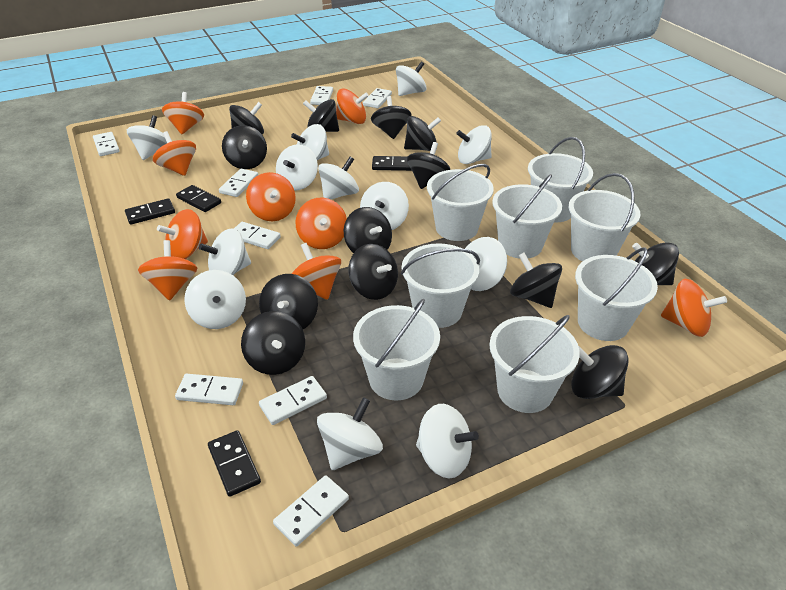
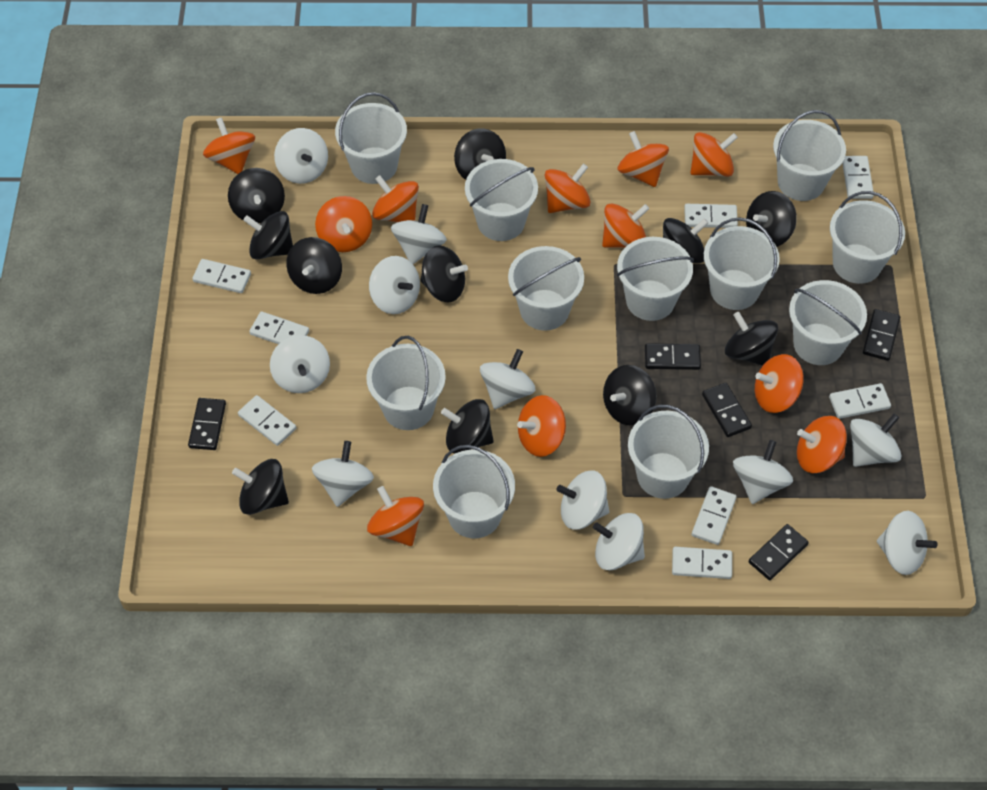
black domino: 4 -> 5
black spinning top: 13 -> 11
orange spinning top: 9 -> 11
white bucket: 8 -> 11
white spinning top: 12 -> 11

